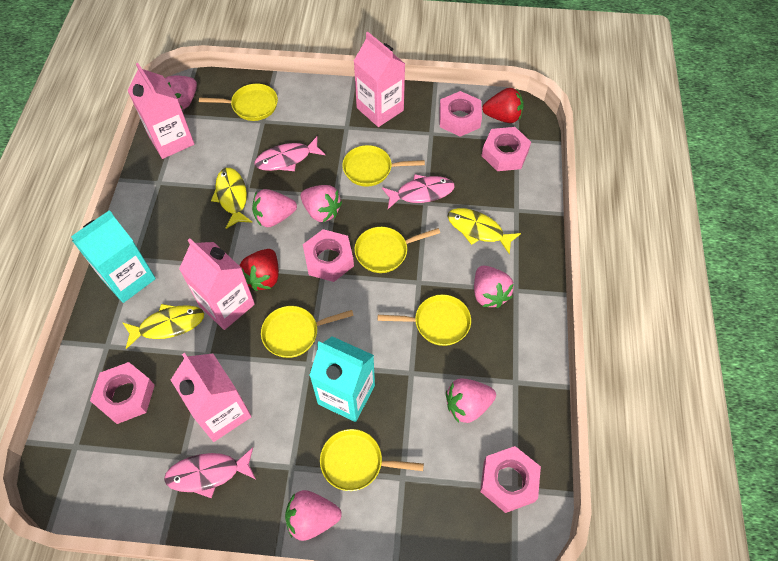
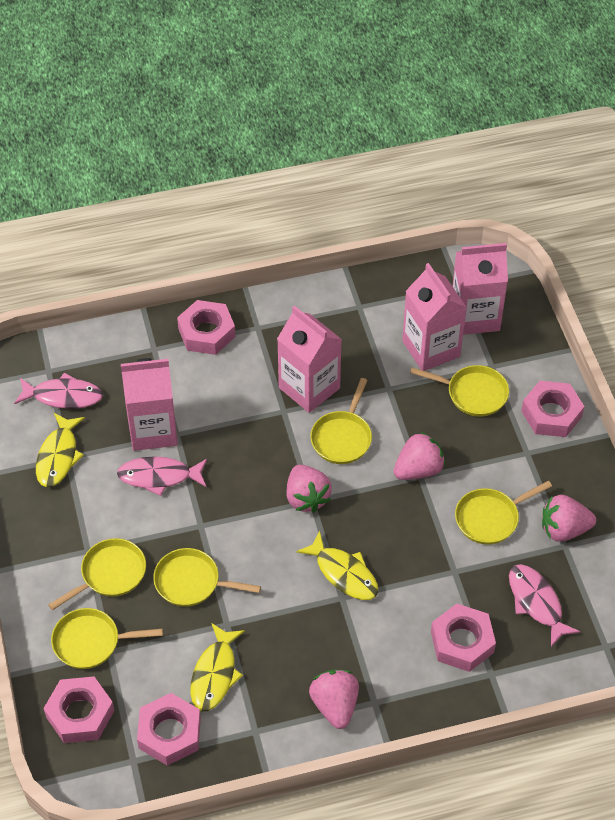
pink strawberry: 6 -> 4
red strawberry: 2 -> 0
turquoise carton: 2 -> 0

